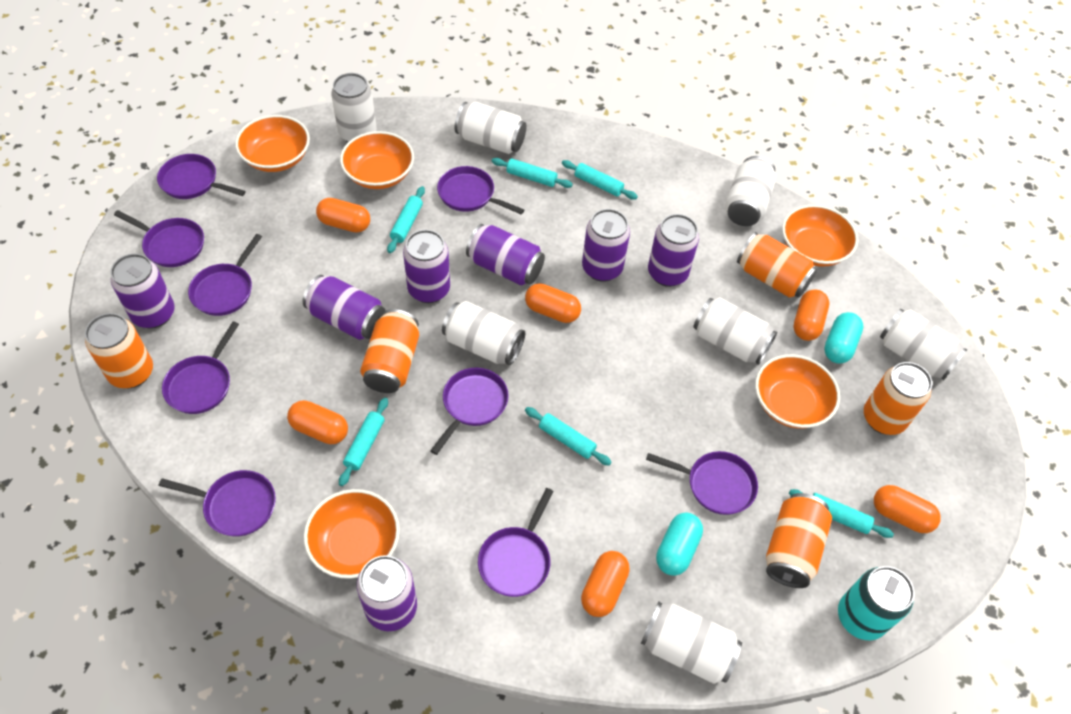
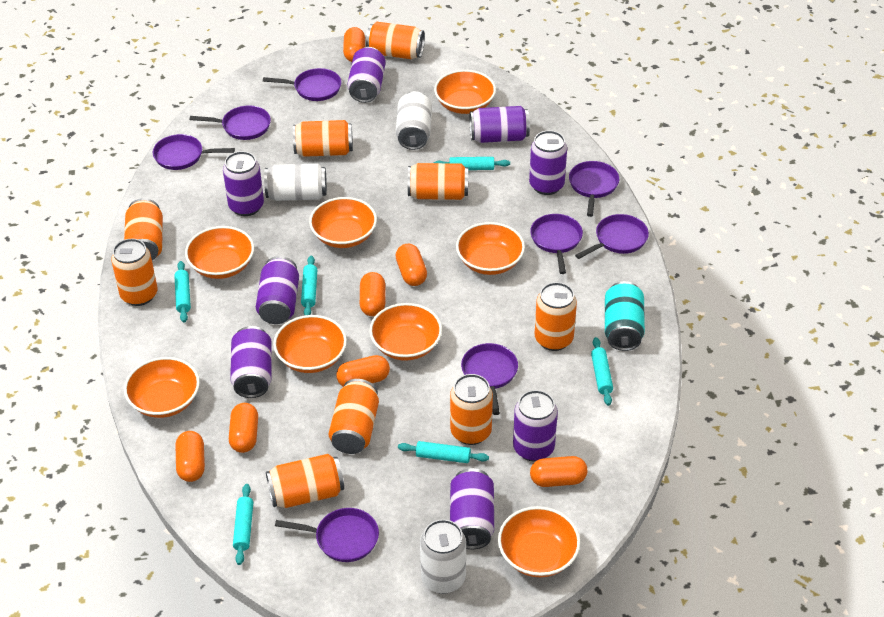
orange bowl: 5 -> 8
orange can: 5 -> 9
orange capsule: 6 -> 7
purple can: 7 -> 8
purple pan: 9 -> 8
turquoise capsule: 2 -> 0
white can: 7 -> 3

